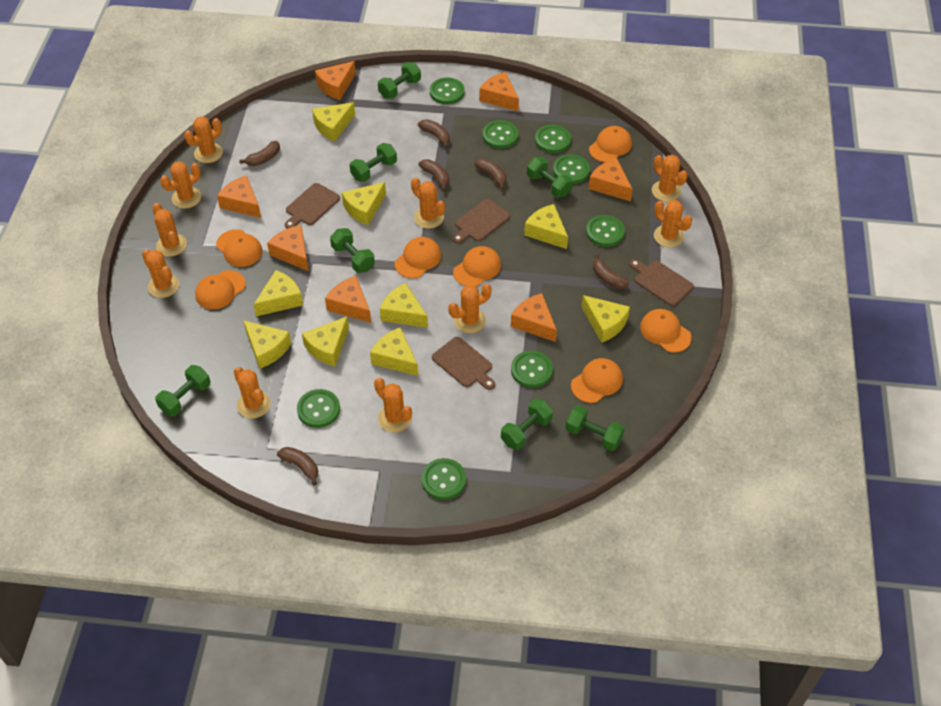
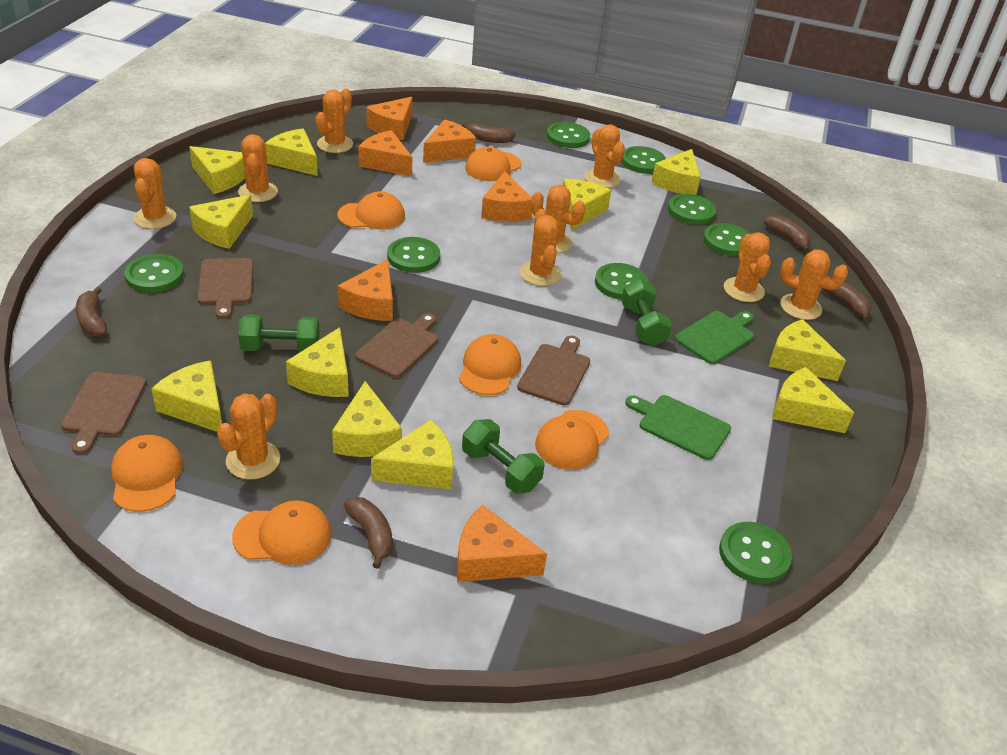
brown banana: 6 -> 5
green cutting board: 0 -> 2
green dumbbell: 7 -> 3
orange cactus: 10 -> 9
orange cap: 7 -> 6
orange cheese: 7 -> 6
yellow cheese: 9 -> 11

